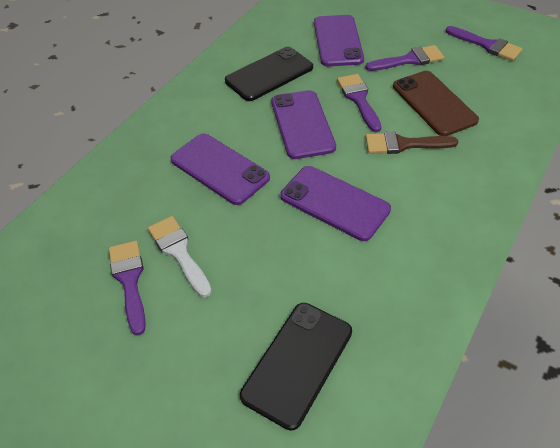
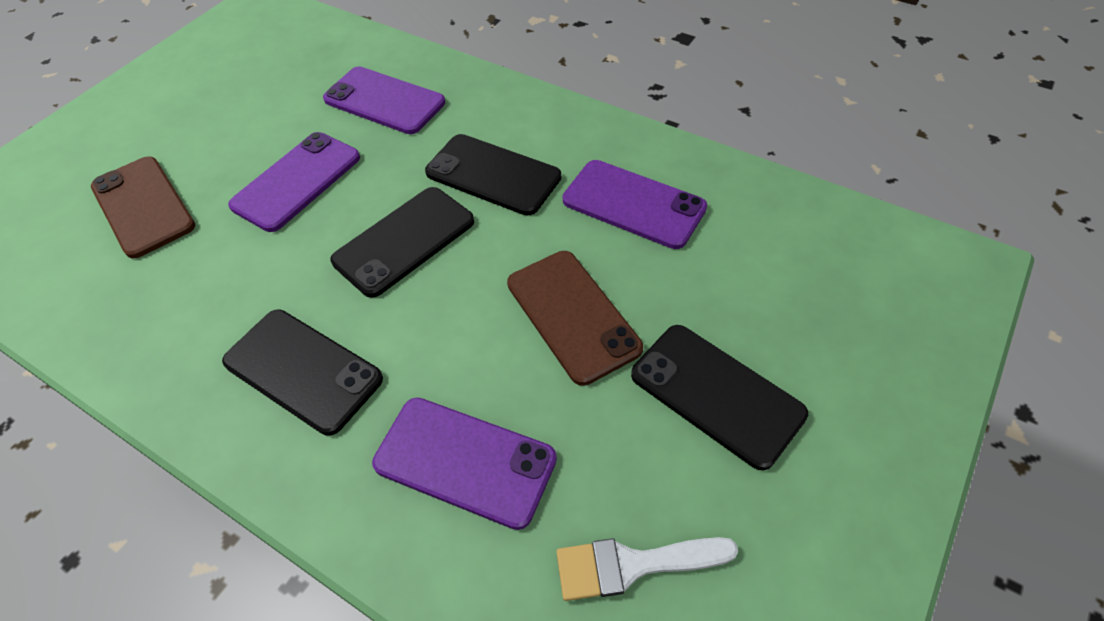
black phone: 2 -> 4
brown brush: 1 -> 0
brown phone: 1 -> 2
purple brush: 4 -> 0

